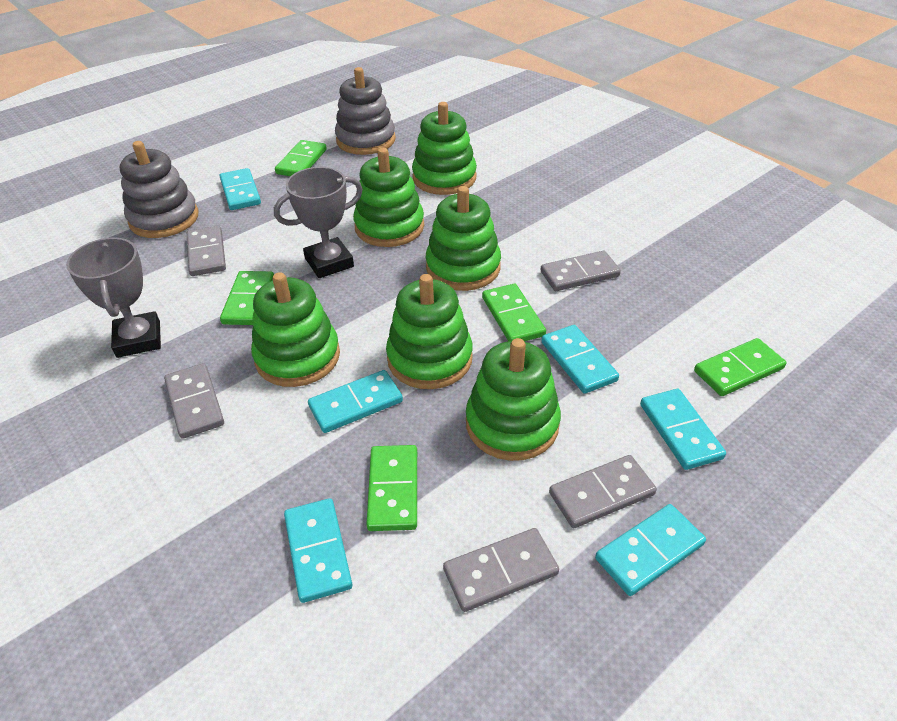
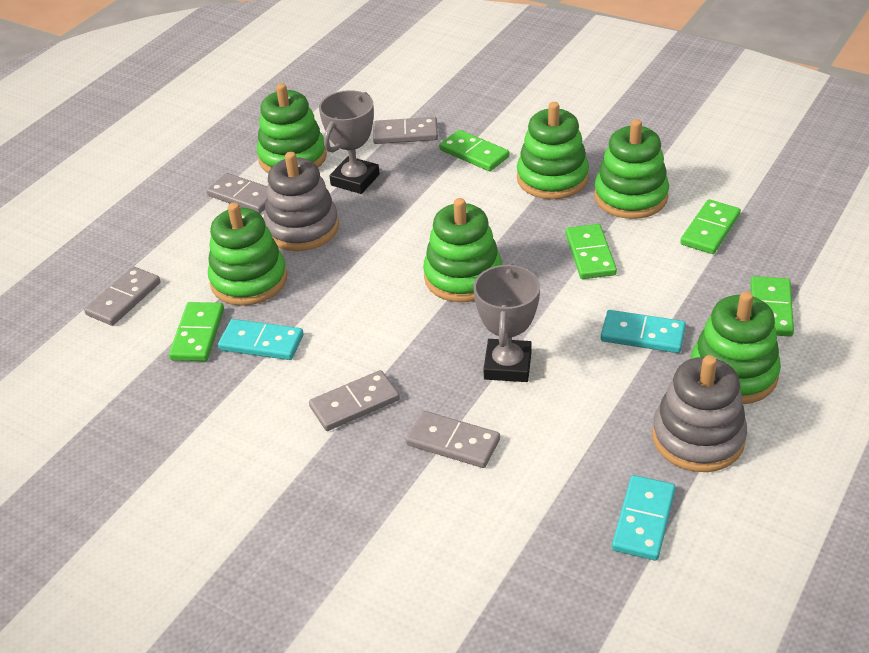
turquoise domino: 6 -> 3

